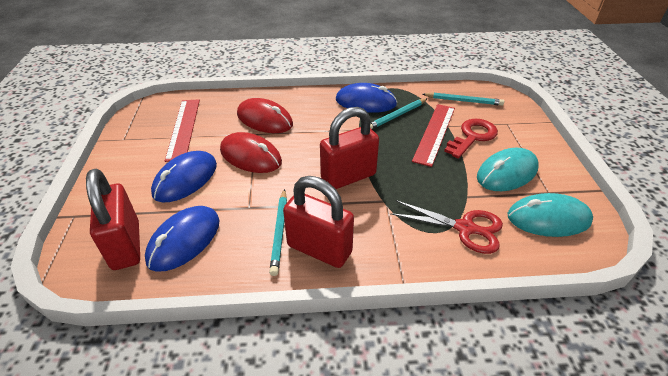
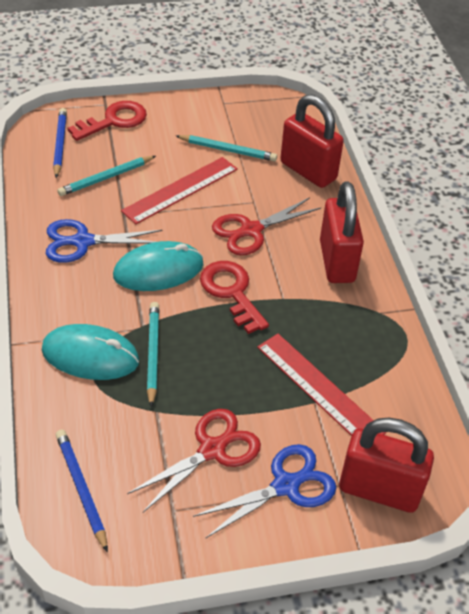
blue mouse: 3 -> 0
blue pencil: 0 -> 2
blue scissors: 0 -> 2
red key: 1 -> 2
red mouse: 2 -> 0
red scissors: 1 -> 2

